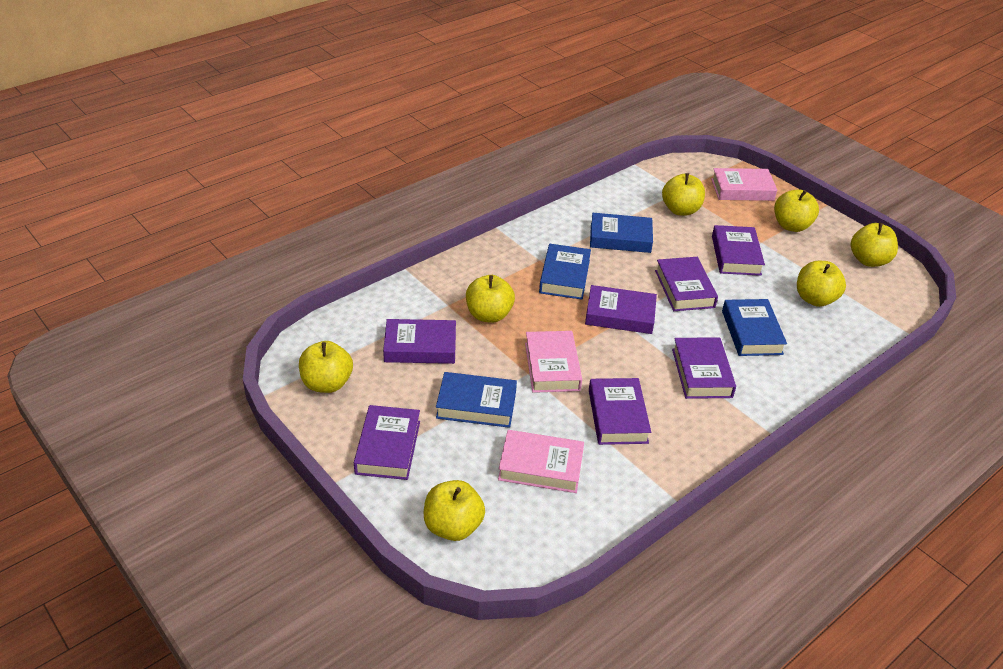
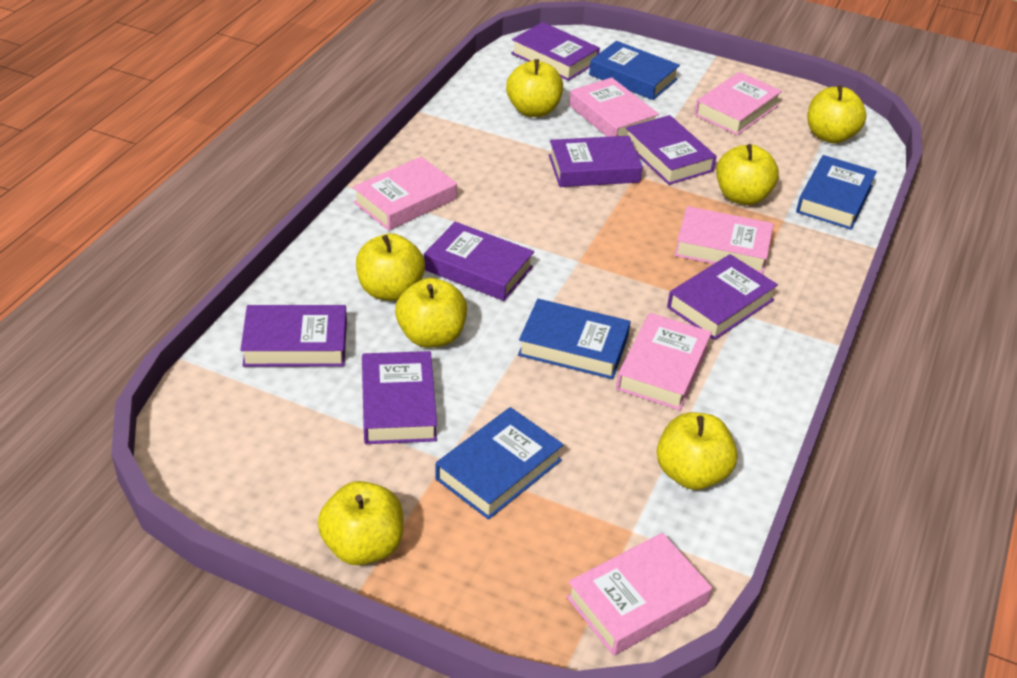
pink book: 3 -> 6

